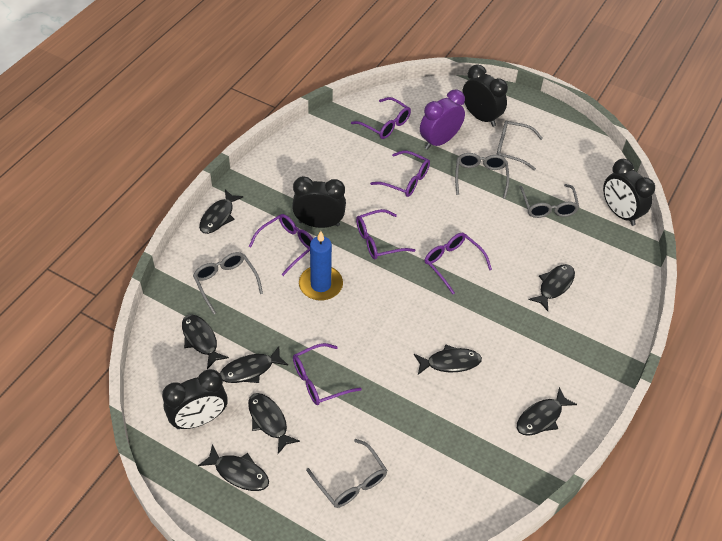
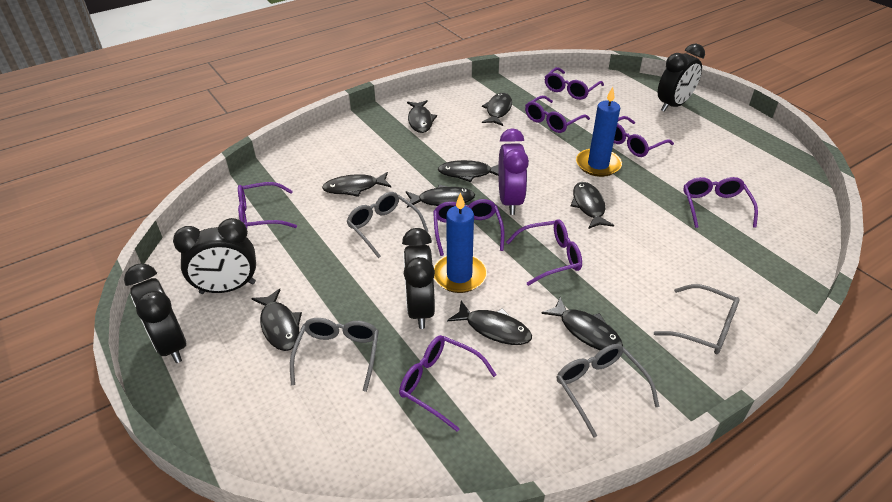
black fish: 8 -> 9
blue candle: 1 -> 2
grey glasses: 5 -> 4
purple glasses: 6 -> 8

